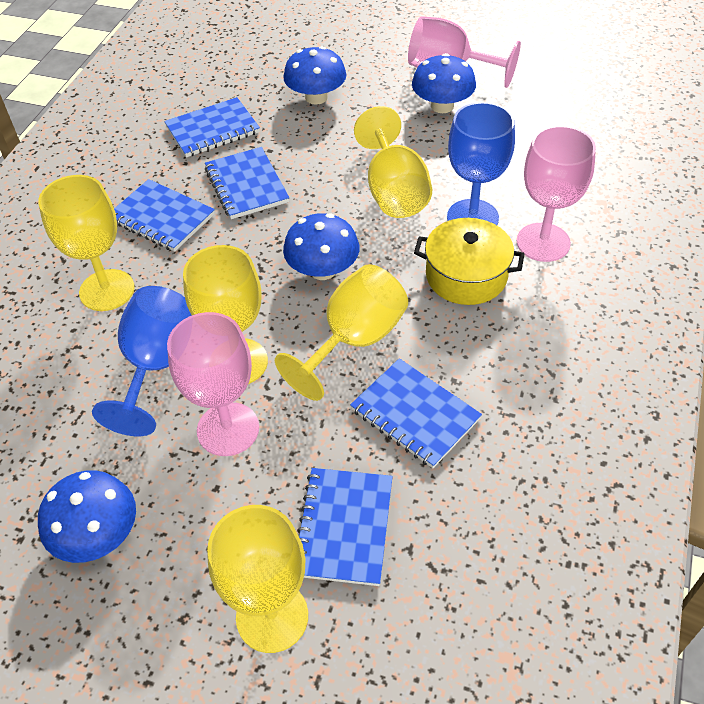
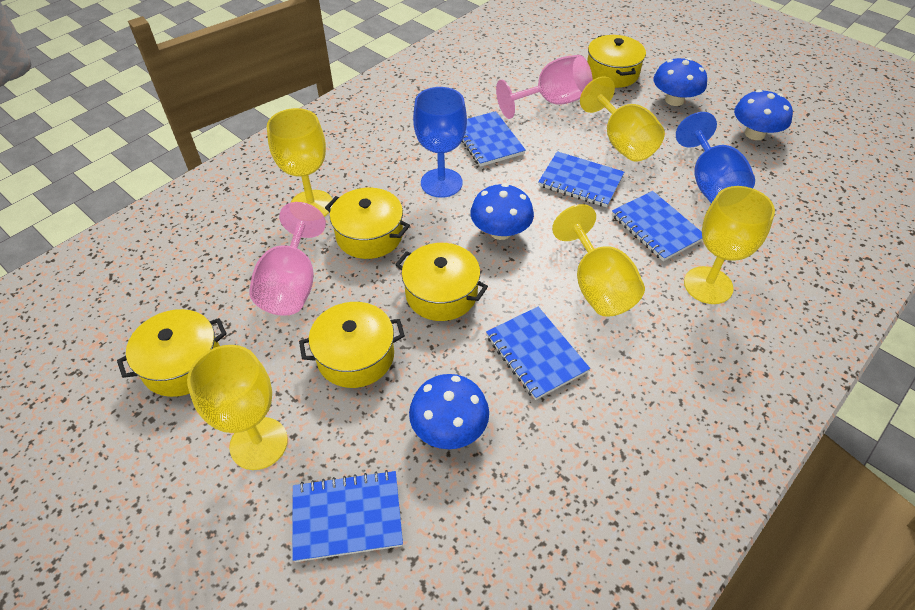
pink goblet: 3 -> 2
yellow pot: 1 -> 5

